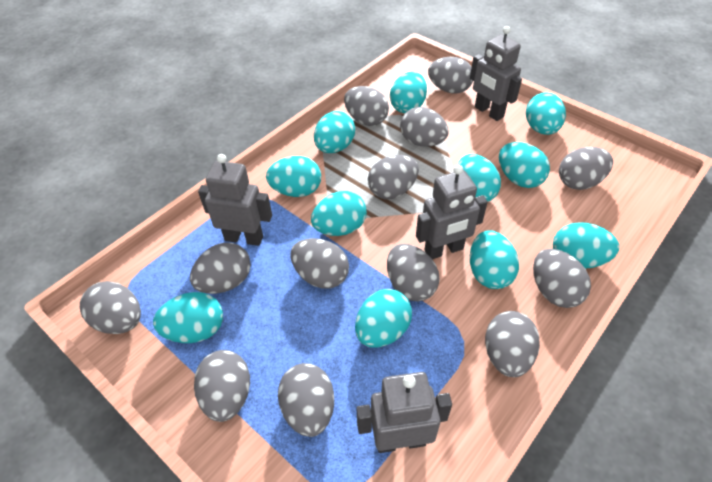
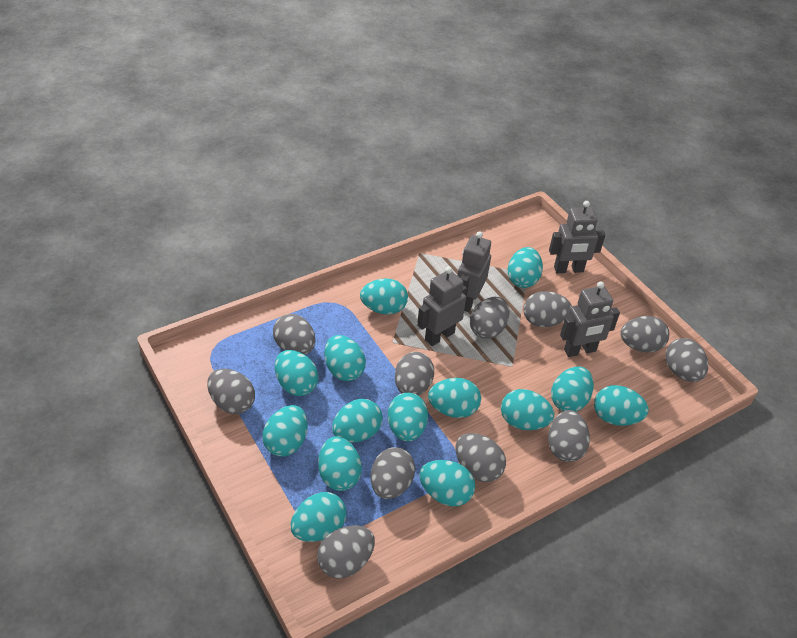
grey egg: 13 -> 11
turquoise egg: 11 -> 14

